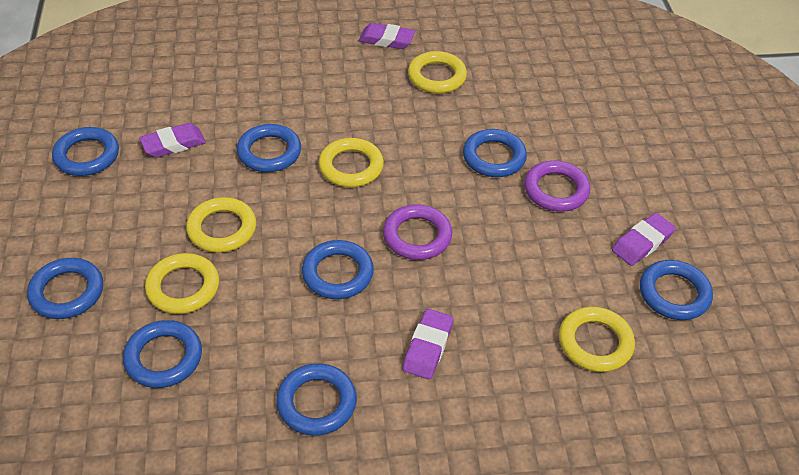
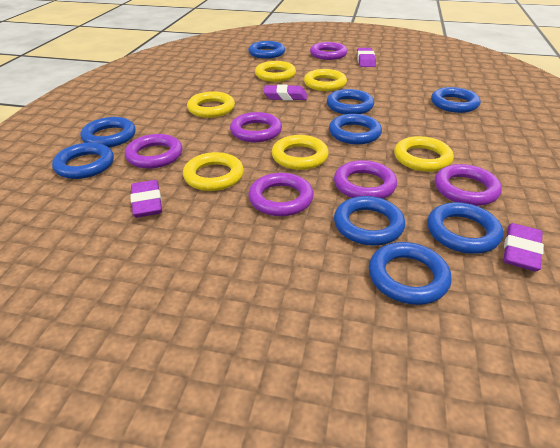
blue ring: 8 -> 9
purple ring: 2 -> 6
yellow ring: 5 -> 6

